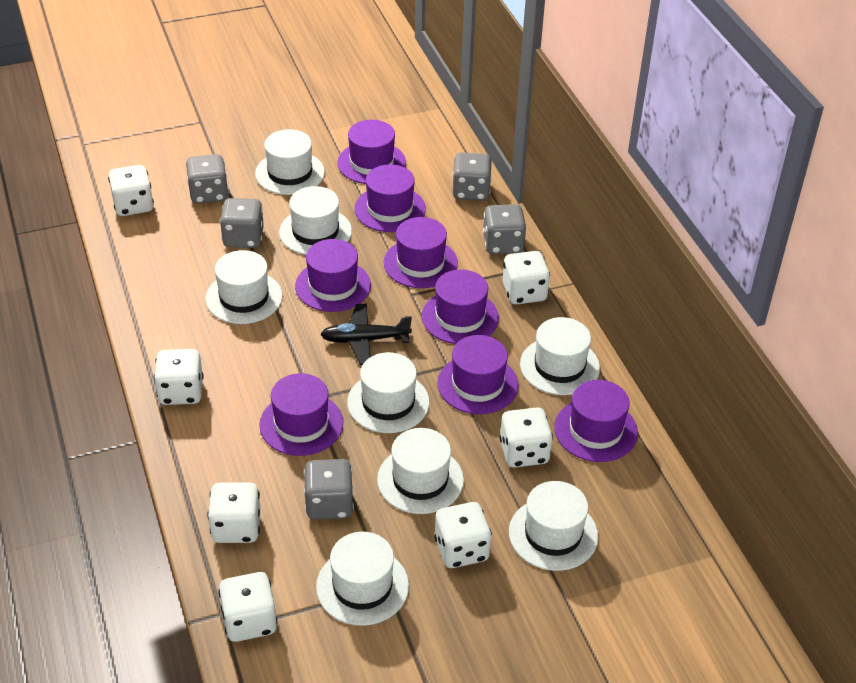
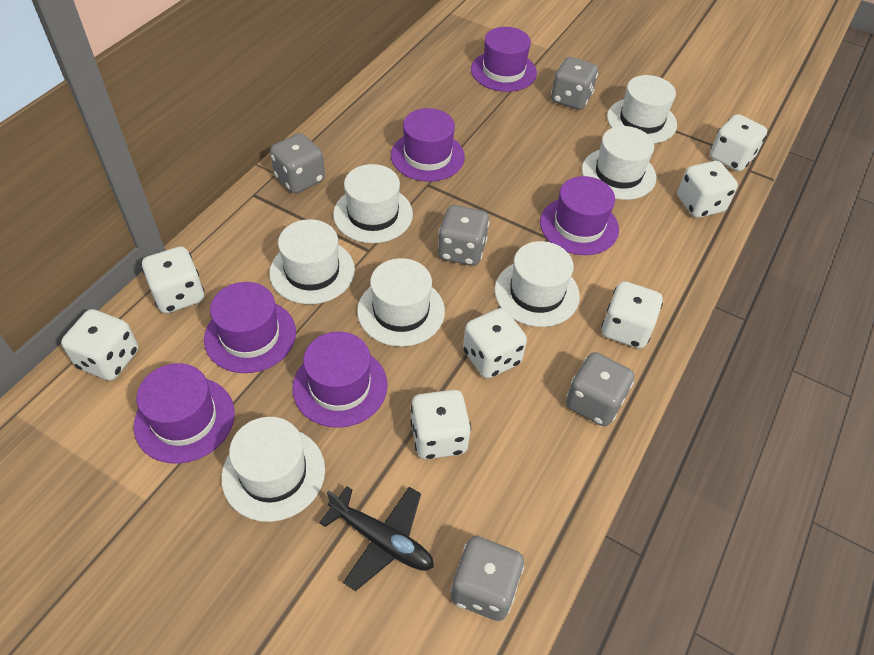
purple hat: 8 -> 6
white hat: 8 -> 7

